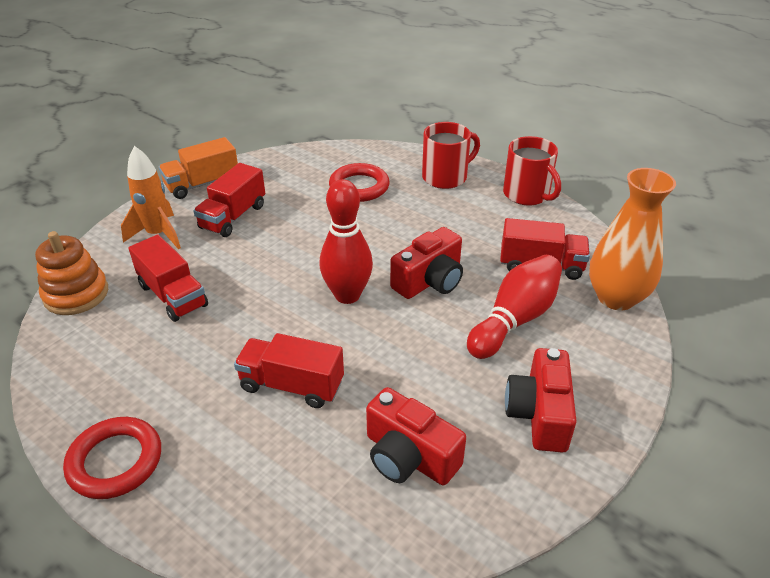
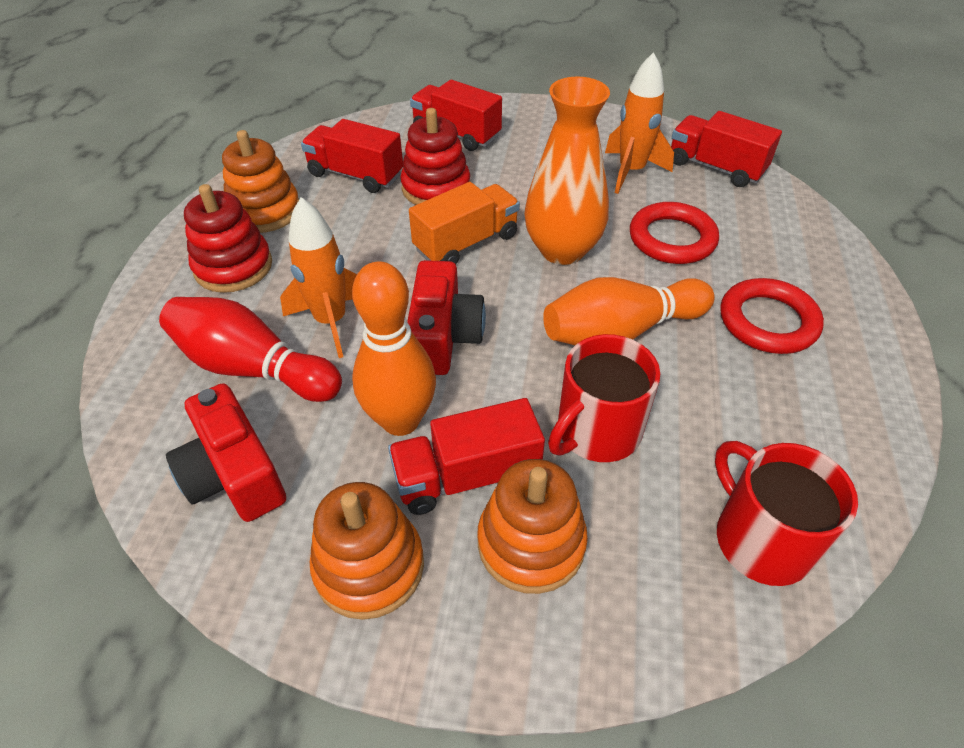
orange bowling pin: 0 -> 2
orange rocket: 1 -> 2
orange stacking toy: 1 -> 3
red bowling pin: 2 -> 1
red camera: 3 -> 2
red stacking toy: 0 -> 2

